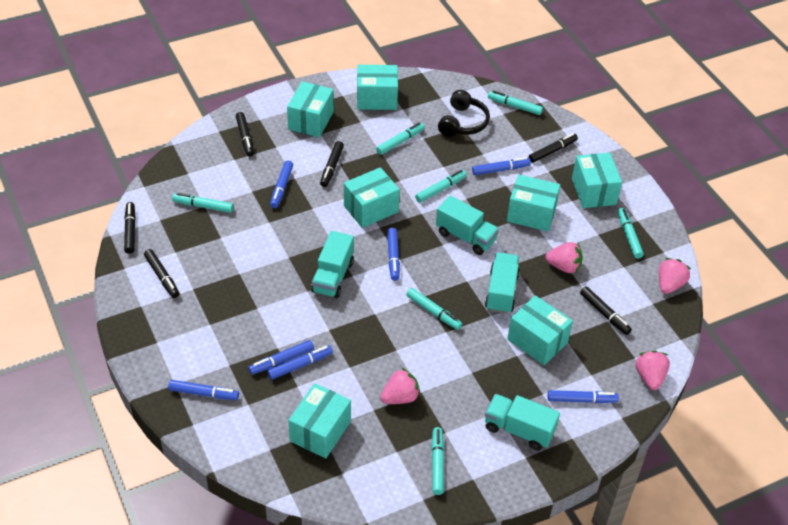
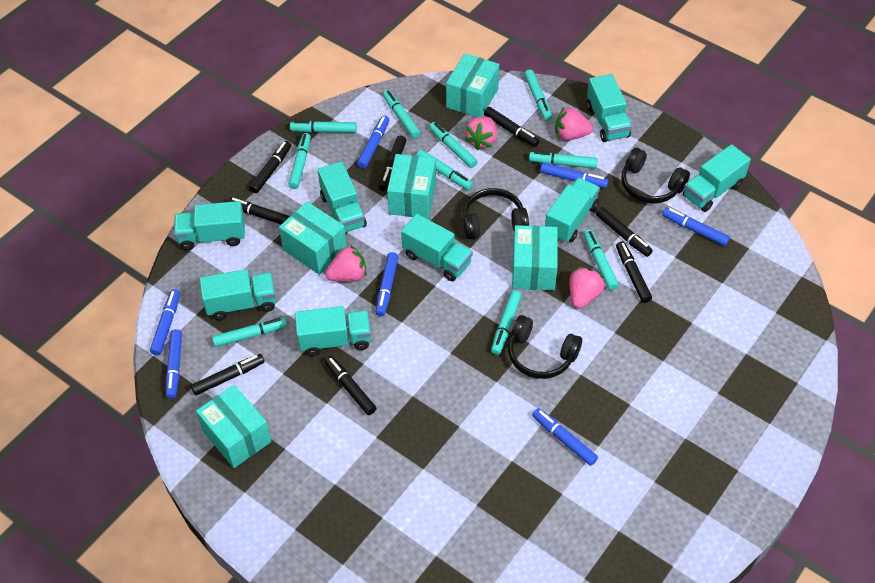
black headphones: 1 -> 3
black marker: 6 -> 8
turquoise box: 7 -> 5
turquoise marker: 7 -> 10
turquoise truck: 4 -> 8

